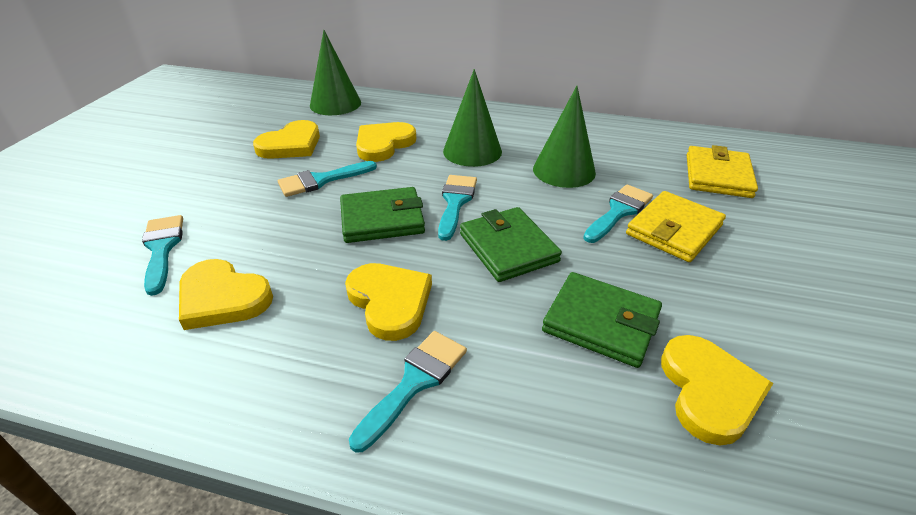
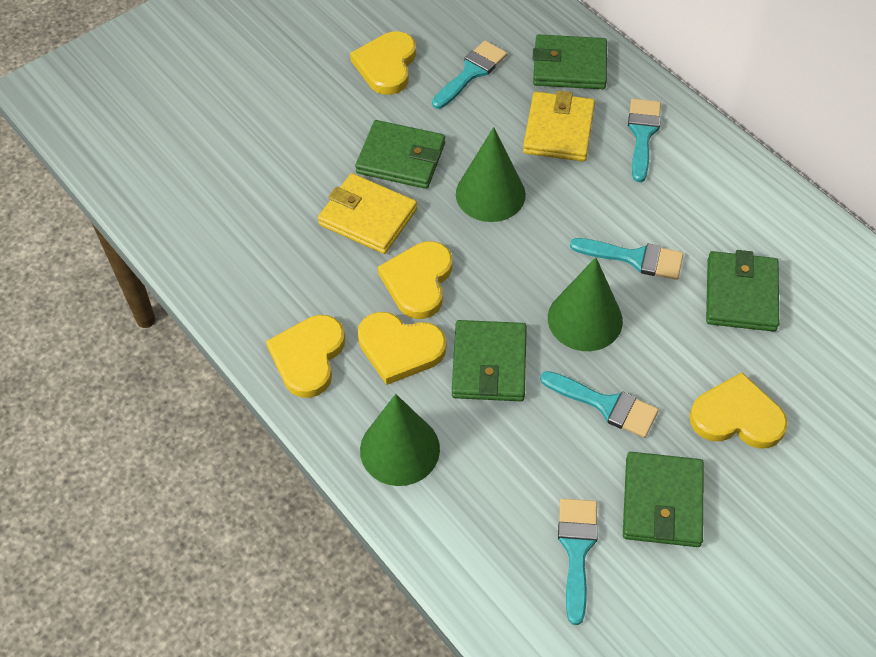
green wallet: 3 -> 5

